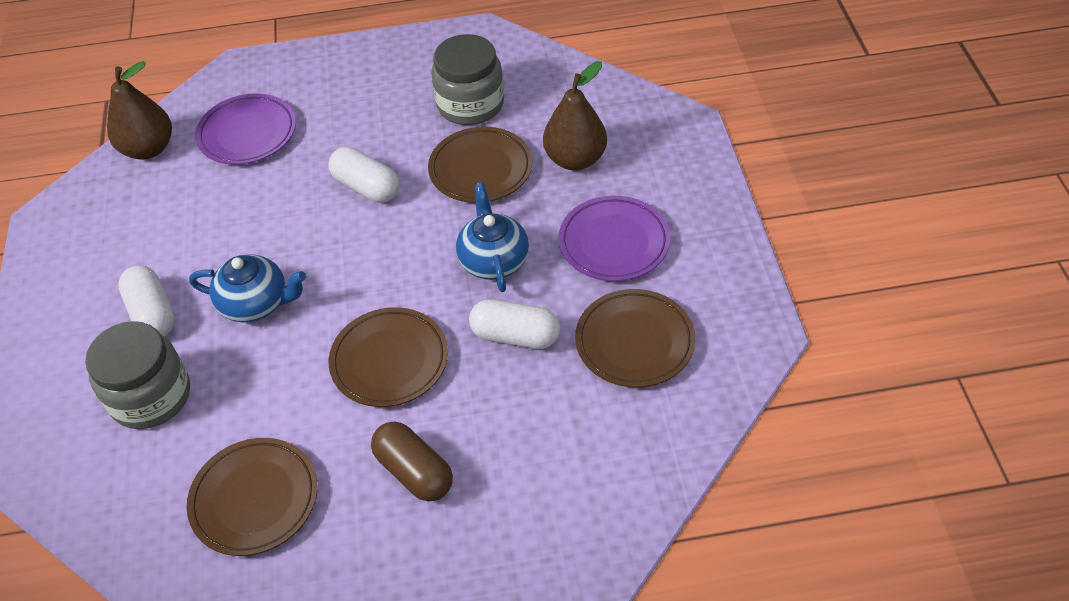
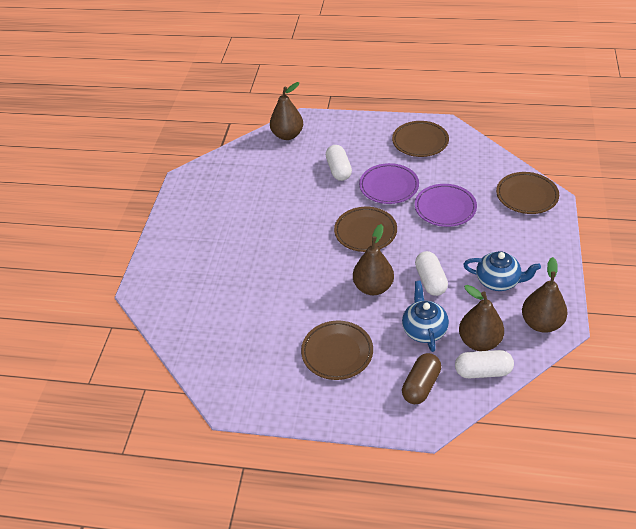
brown pear: 2 -> 4
grey jar: 2 -> 0

